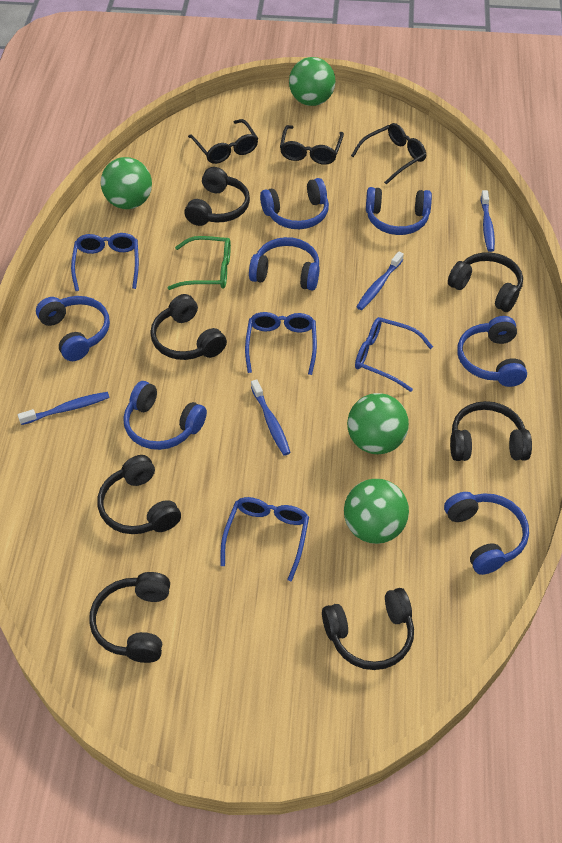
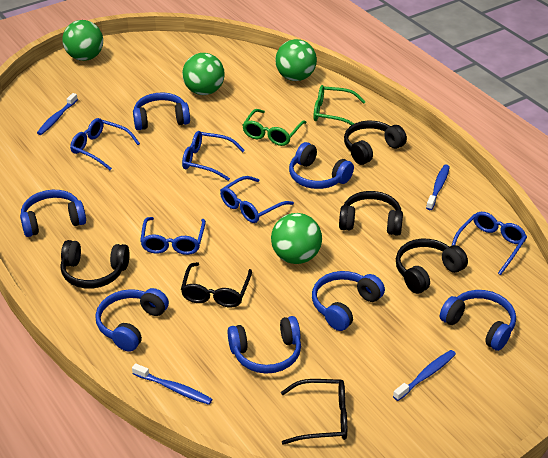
black glasses: 3 -> 2
black headphones: 7 -> 4
blue glasses: 4 -> 5
green glasses: 1 -> 2

